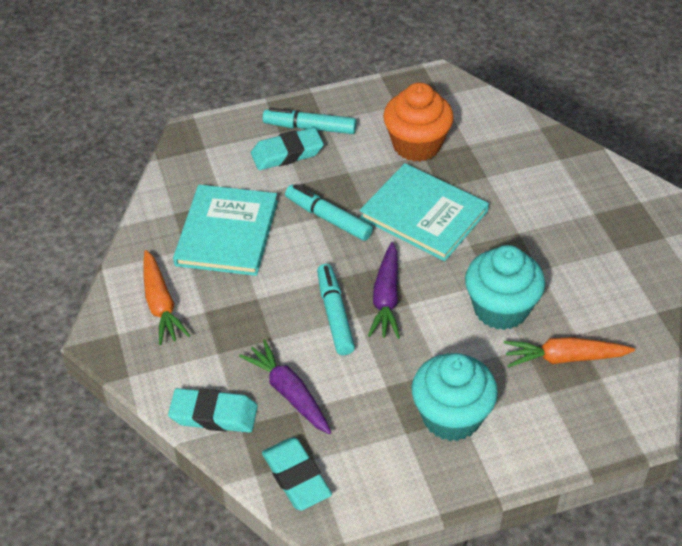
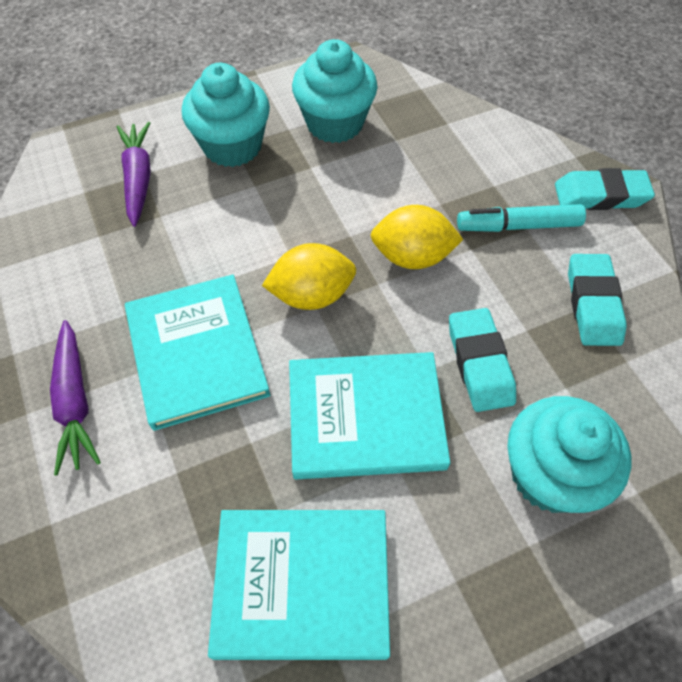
orange carrot: 2 -> 0
orange cupcake: 1 -> 0
turquoise book: 2 -> 3
turquoise cupcake: 2 -> 3
turquoise marker: 3 -> 1
yellow lemon: 0 -> 2

